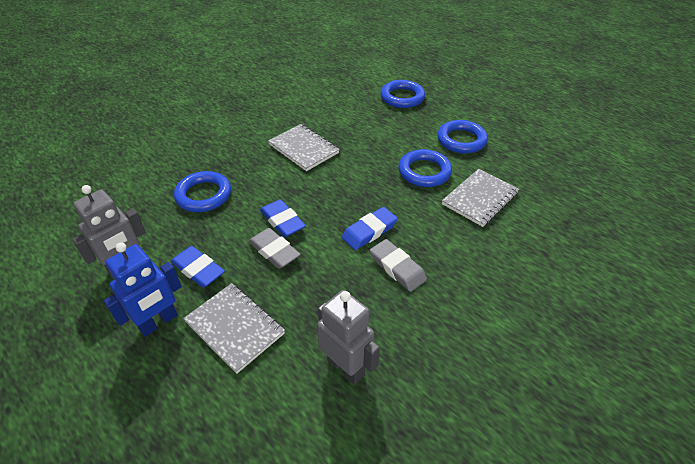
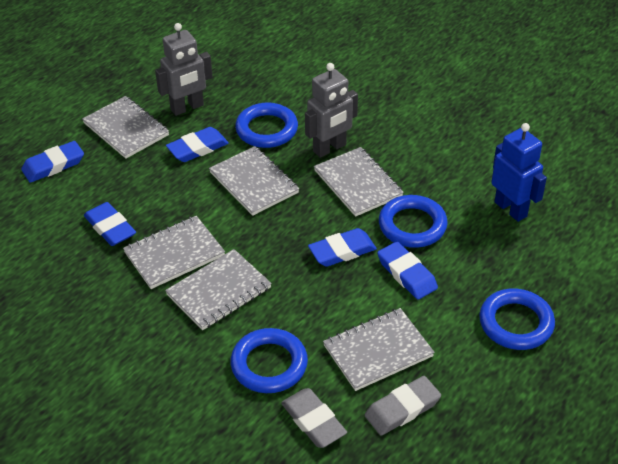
blue eraser: 3 -> 5
grey notebook: 3 -> 6

